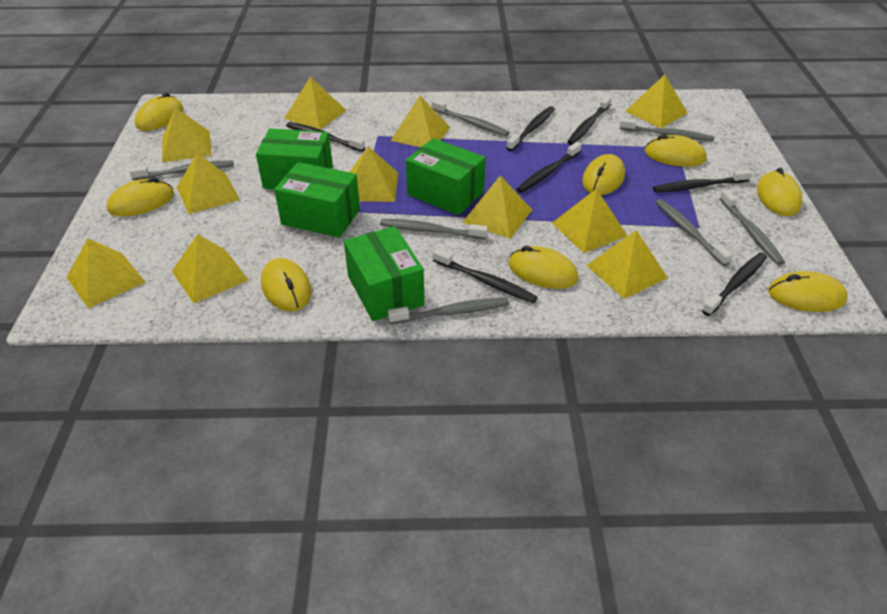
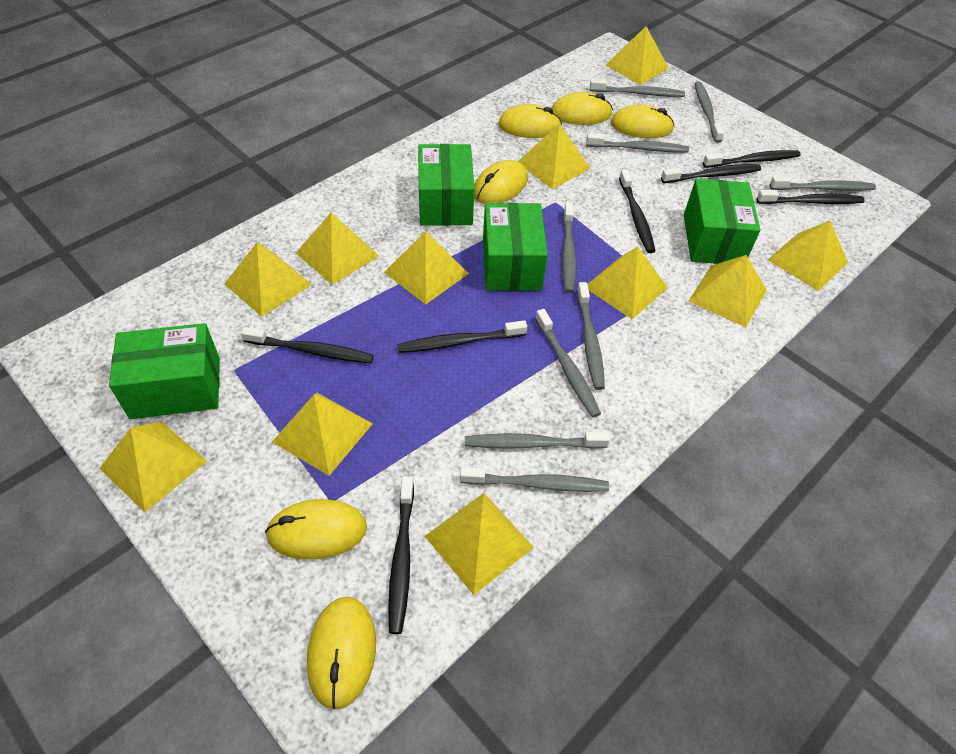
grey toothbrush: 7 -> 9
yellow mouse: 8 -> 6

